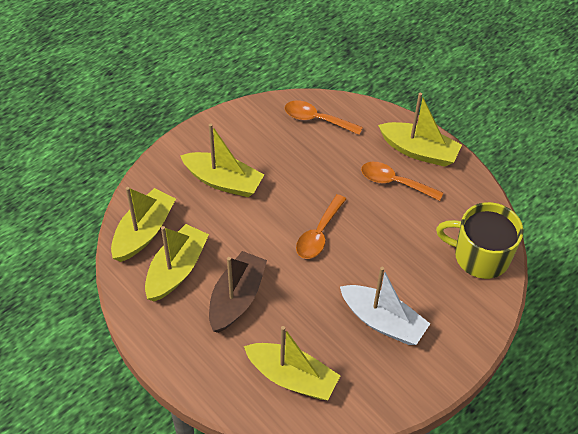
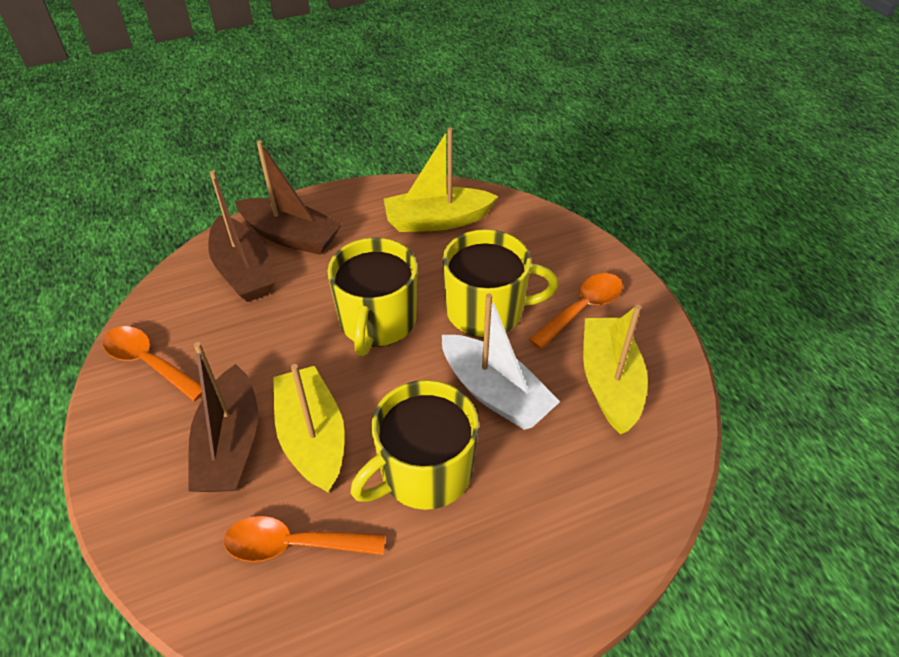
brown boat: 1 -> 3
yellow boat: 5 -> 3
yellow mug: 1 -> 3

